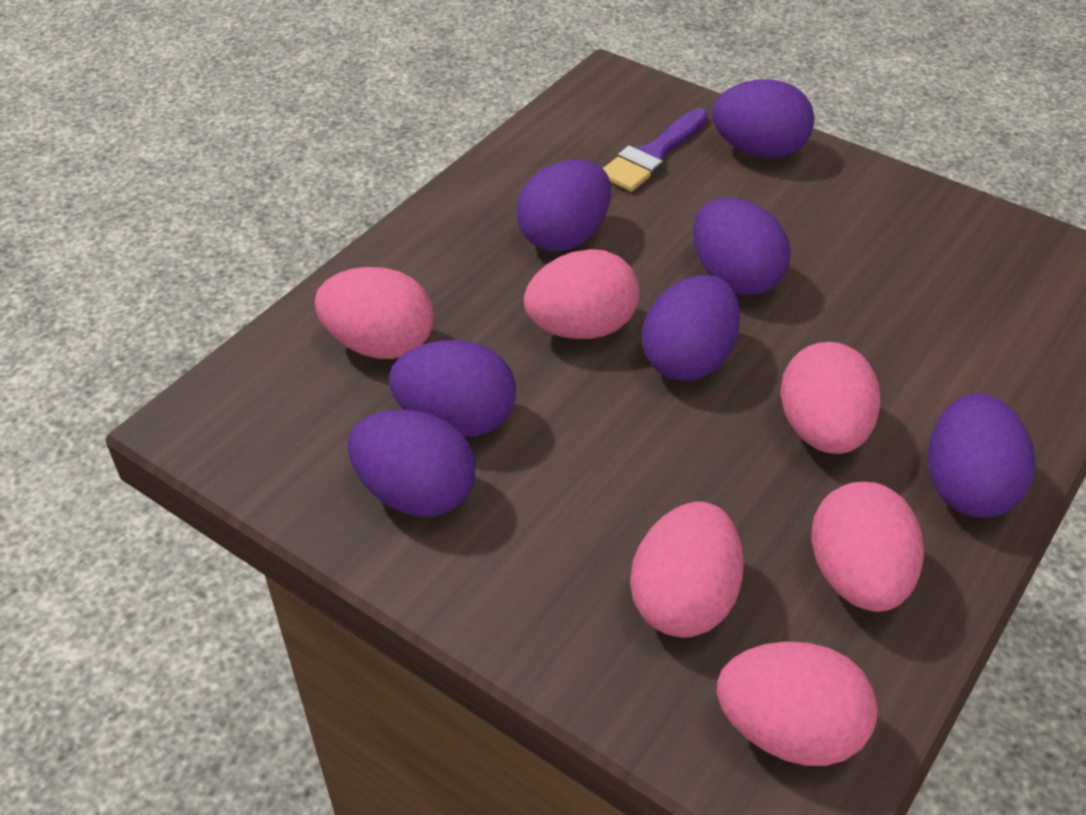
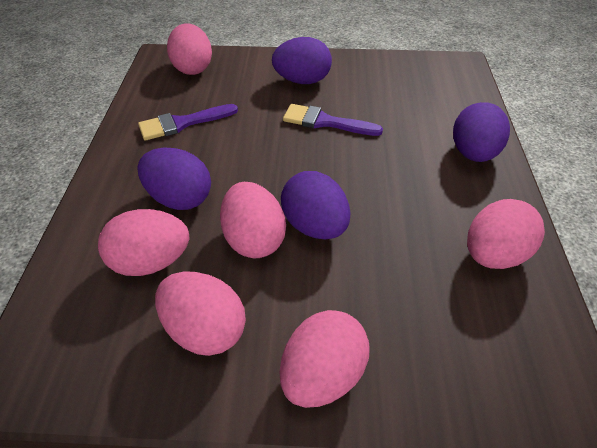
purple brush: 1 -> 2
purple egg: 7 -> 4

